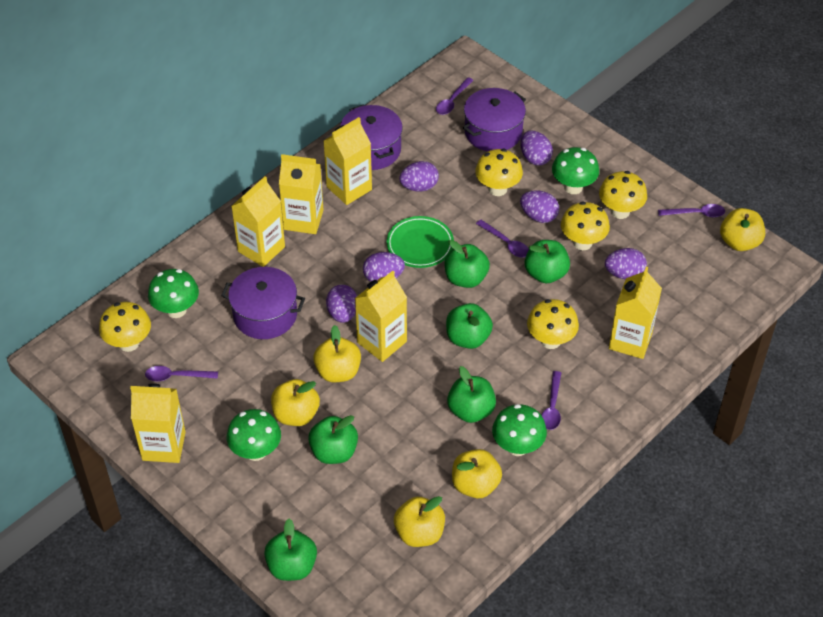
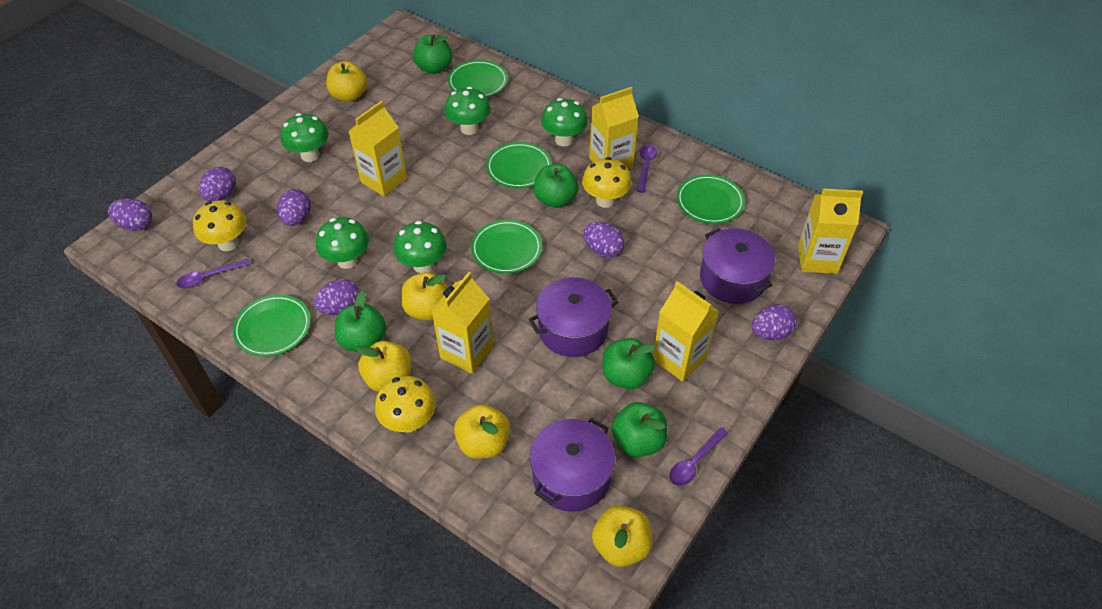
green apple: 6 -> 5
green mushroom: 4 -> 5
green plate: 1 -> 5
purple spoon: 5 -> 3
yellow carton: 6 -> 5
yellow mushroom: 5 -> 3

